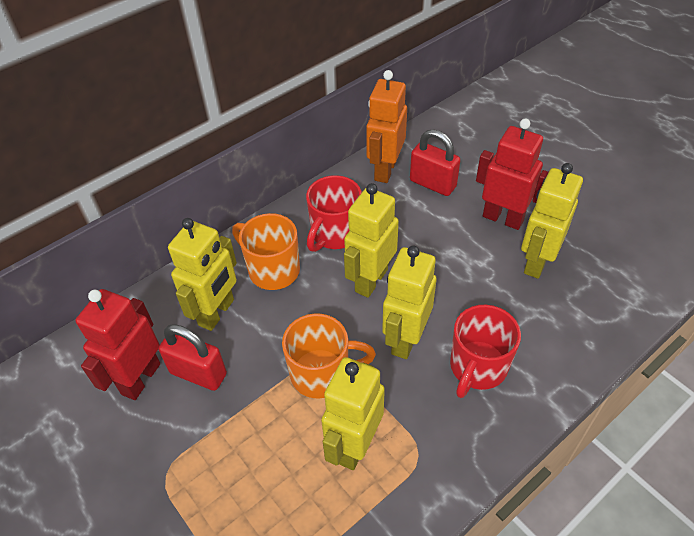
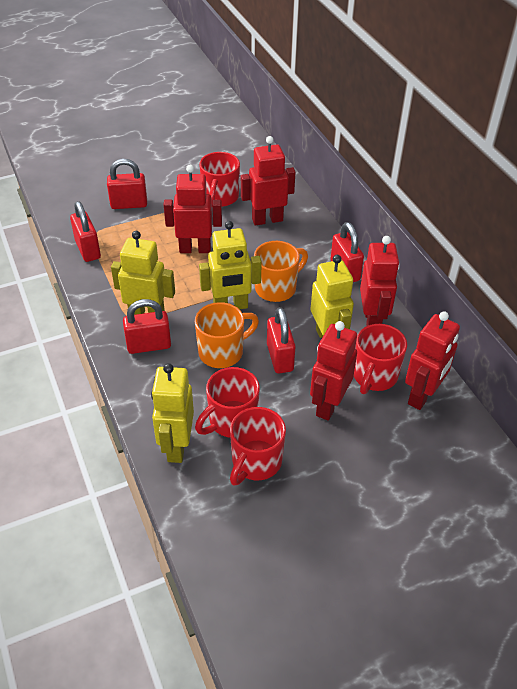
orange robot: 1 -> 0
red mug: 2 -> 4
red padlock: 2 -> 5
red robot: 2 -> 5
yellow robot: 5 -> 4

